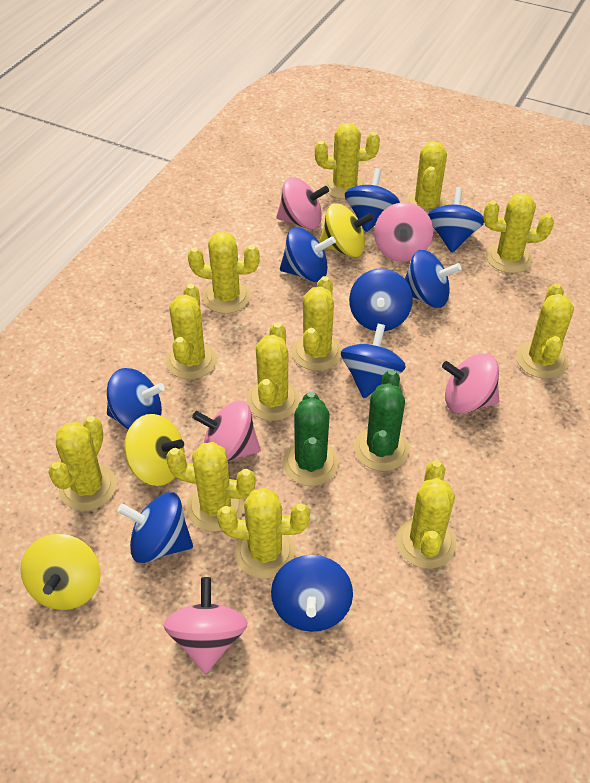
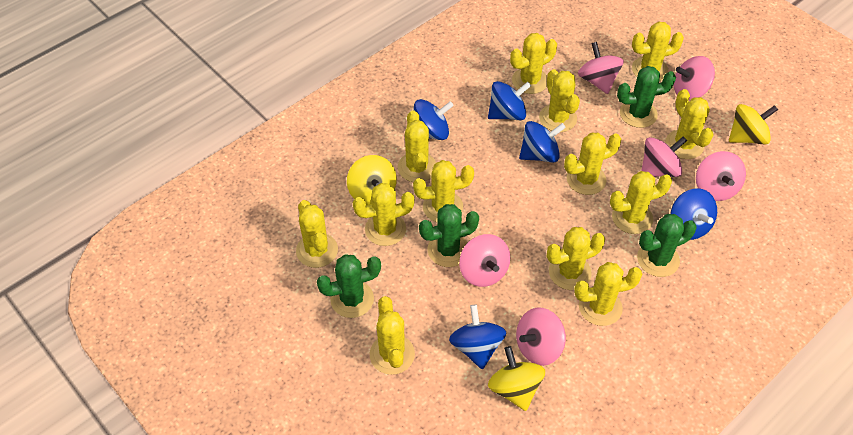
blue spinning top: 9 -> 5
green cactus: 2 -> 4
pink spinning top: 5 -> 6
yellow cactus: 12 -> 13

